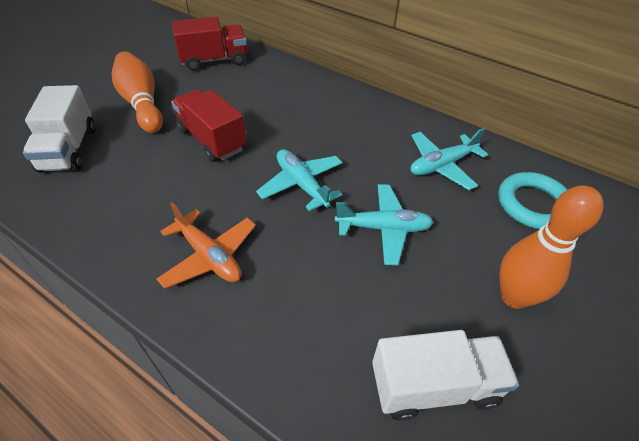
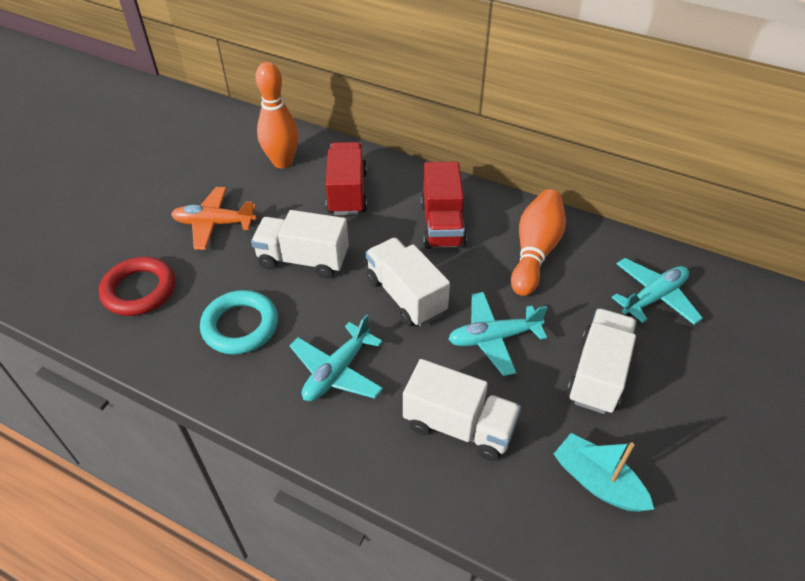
red ring: 0 -> 1
turquoise boat: 0 -> 1
white truck: 2 -> 4

